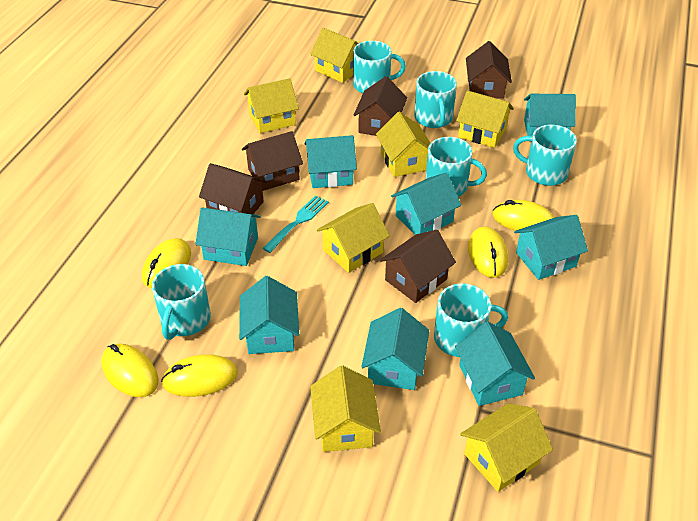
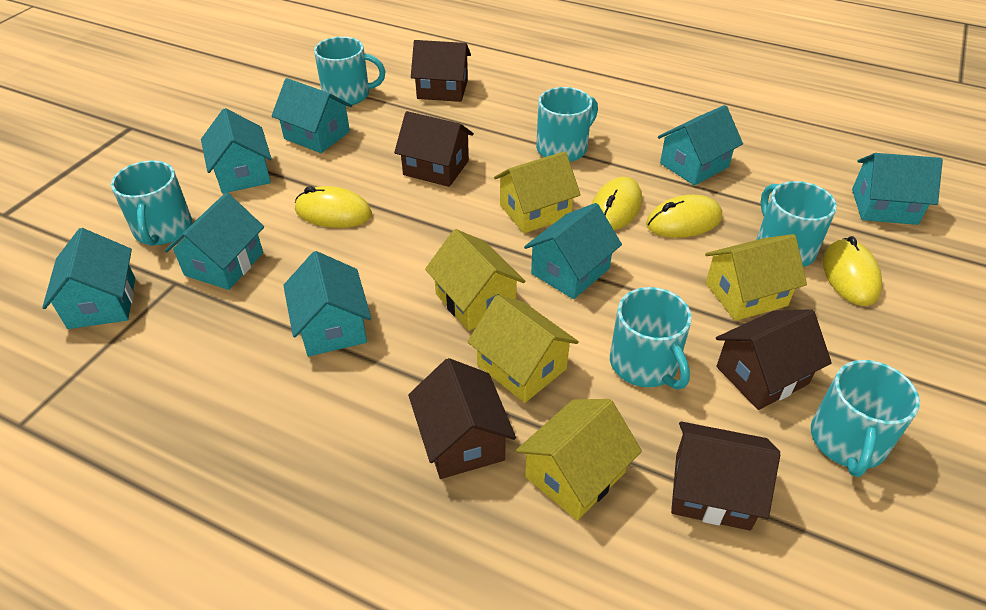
turquoise fork: 1 -> 0
yellow house: 7 -> 5
yellow mouse: 5 -> 4

